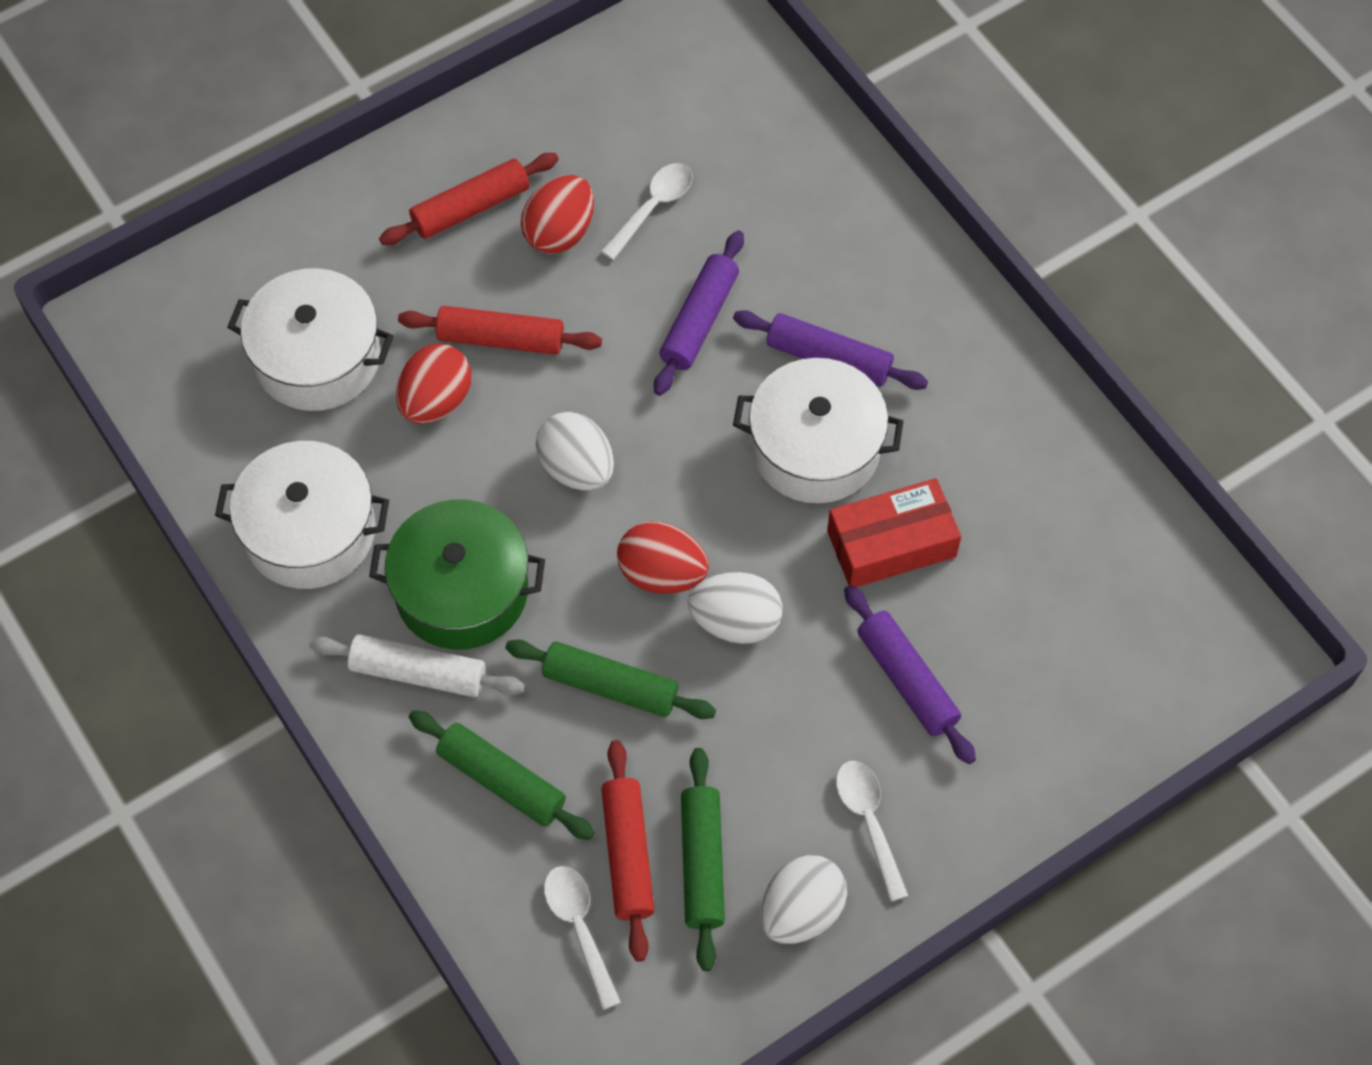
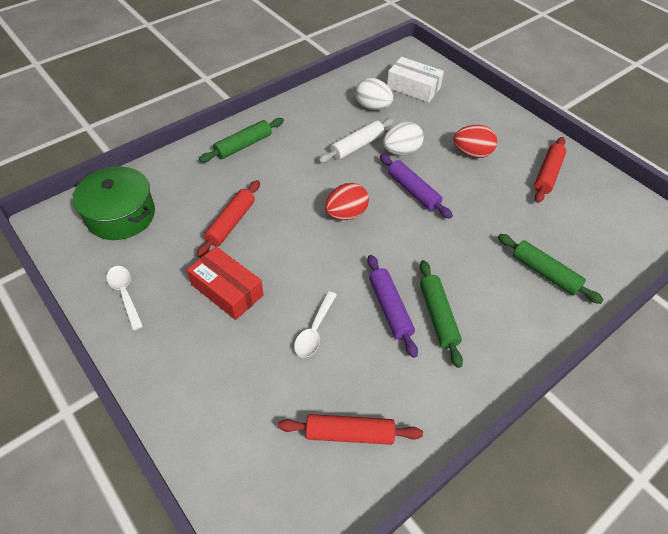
purple rolling pin: 3 -> 2
red egg: 3 -> 2
white box: 0 -> 1
white egg: 3 -> 2
white pot: 3 -> 0
white spoon: 3 -> 2

